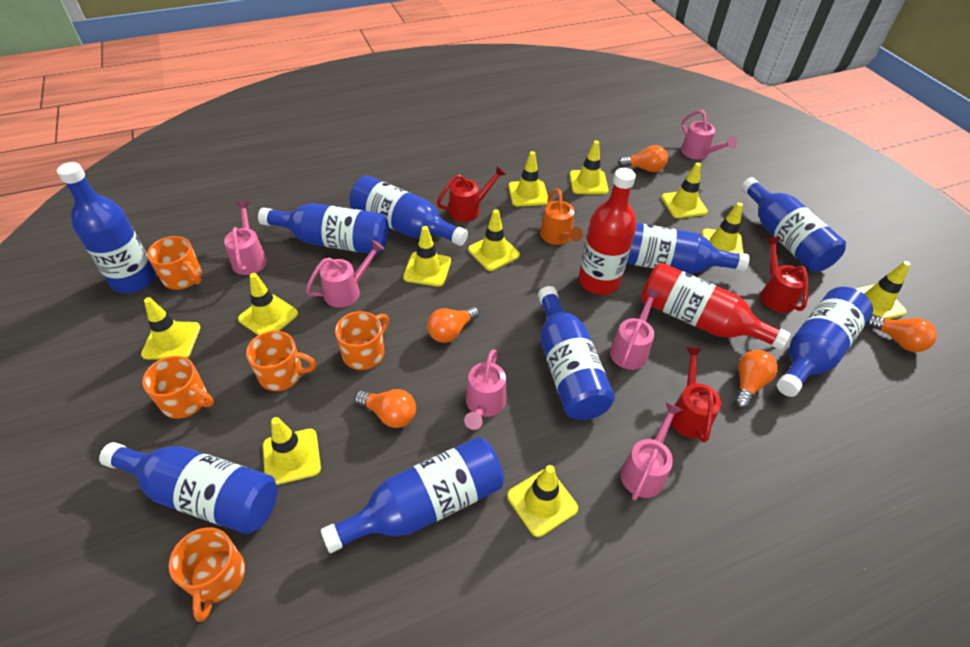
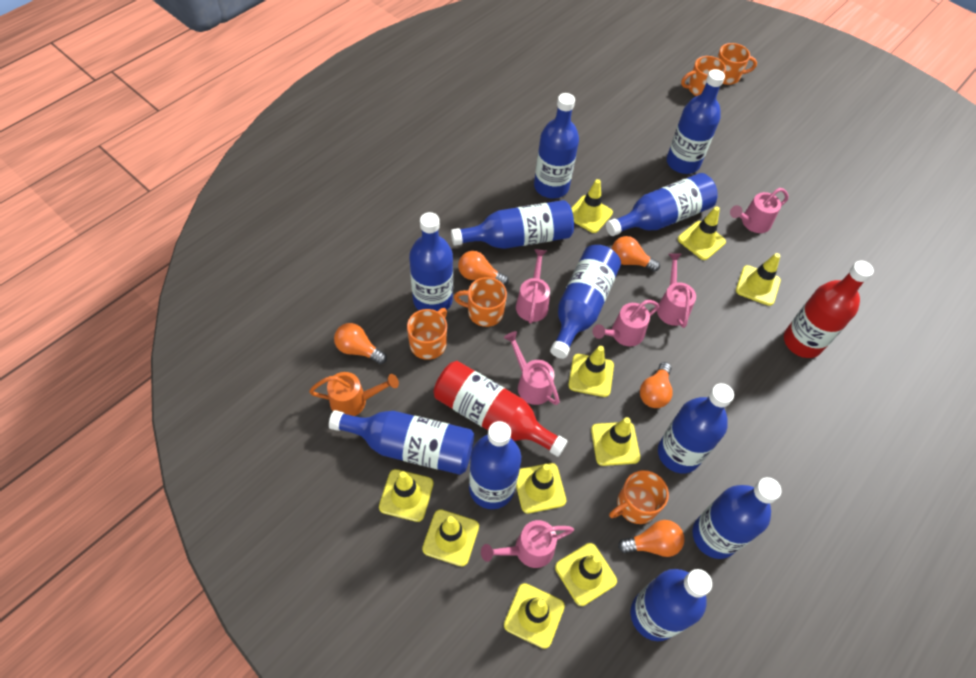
blue bottle: 9 -> 11
red watering can: 3 -> 0
yellow traffic cone: 11 -> 10

